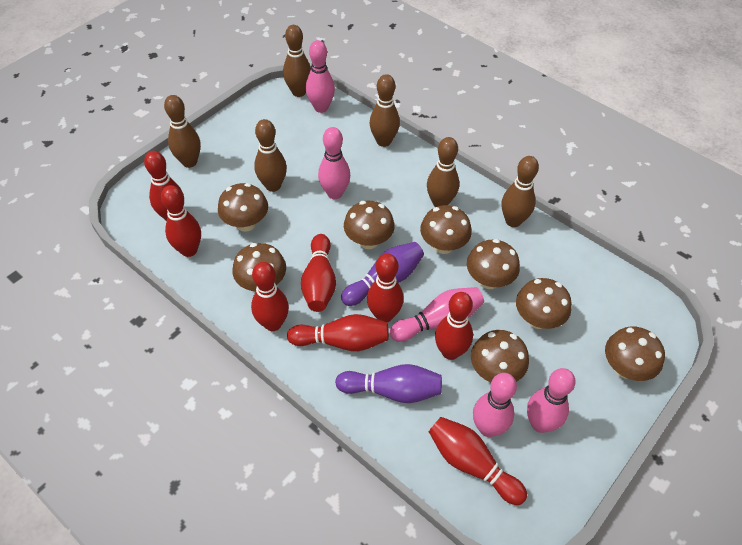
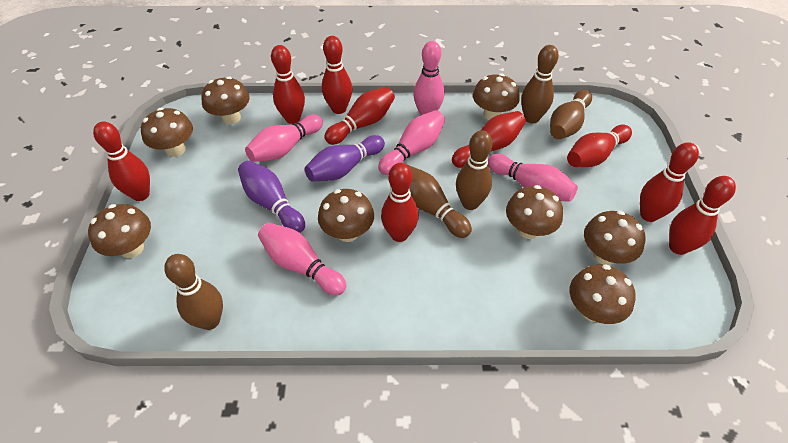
brown bowling pin: 6 -> 5
red bowling pin: 8 -> 9

